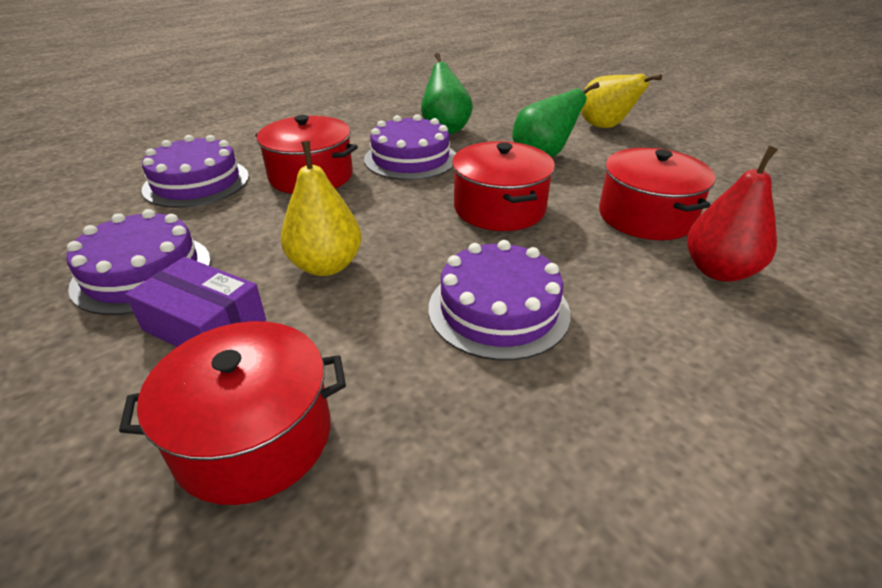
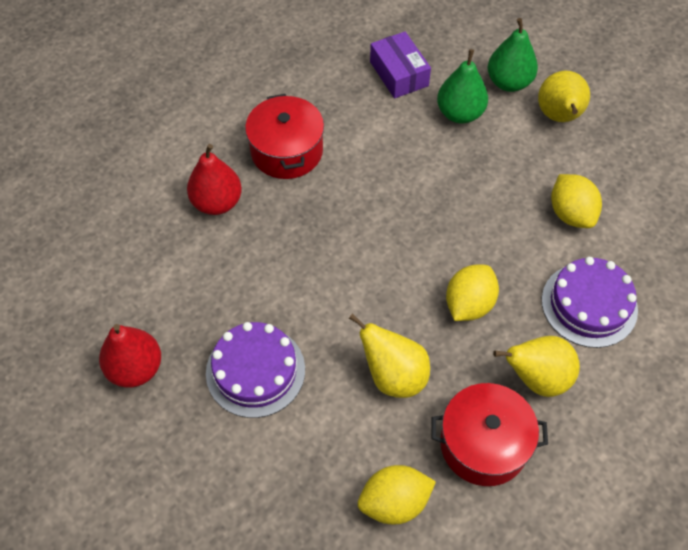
purple cake: 4 -> 2
red pear: 1 -> 2
red pot: 4 -> 2
yellow lemon: 0 -> 3
yellow pear: 2 -> 3

